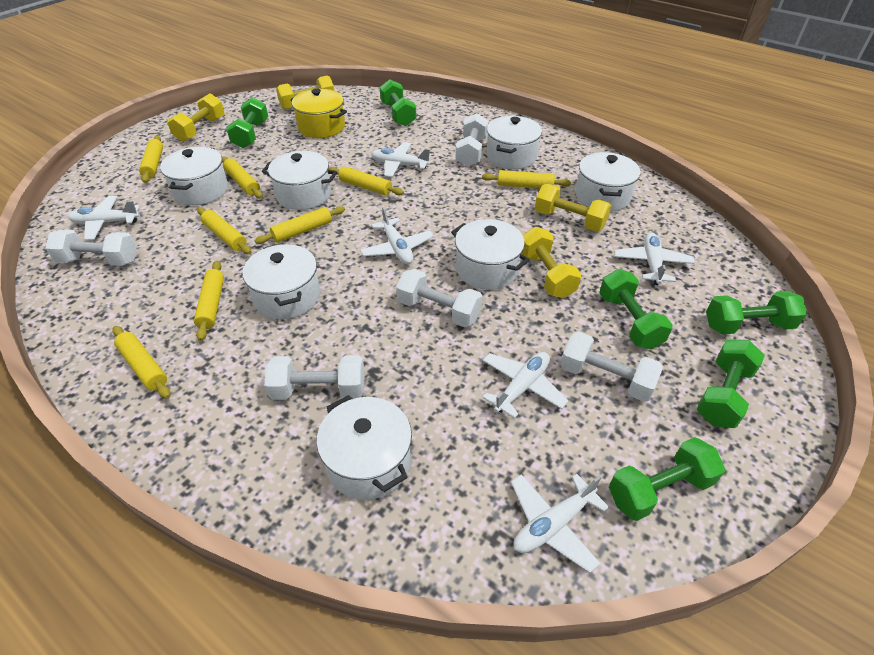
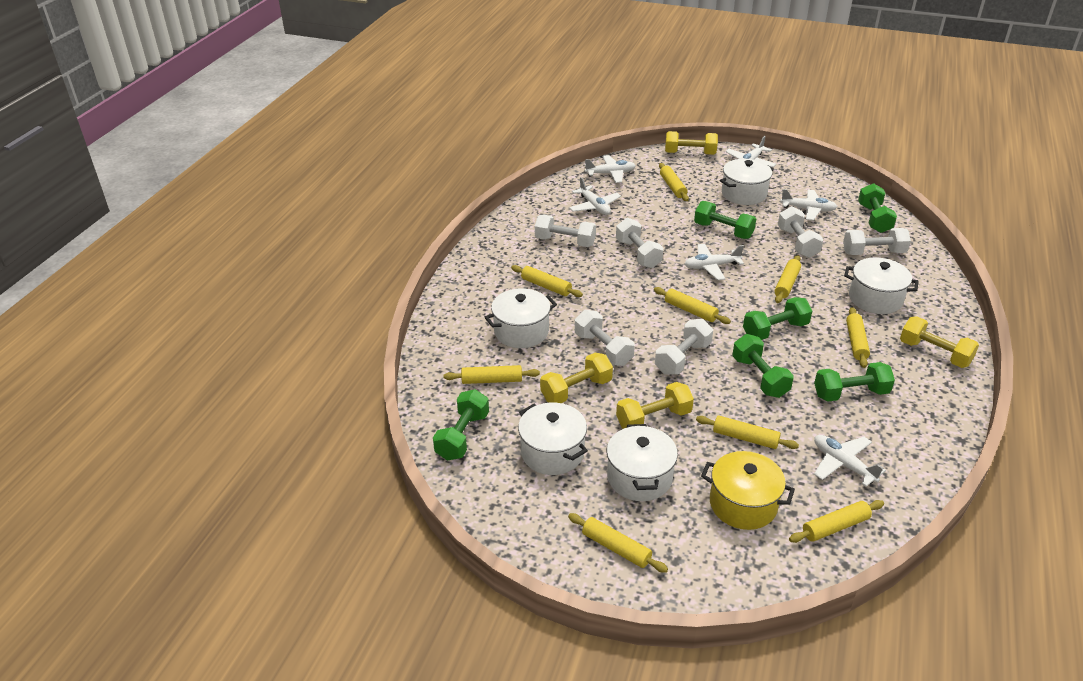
white dumbbell: 5 -> 6
white pot: 7 -> 5
yellow rolling pin: 8 -> 9

